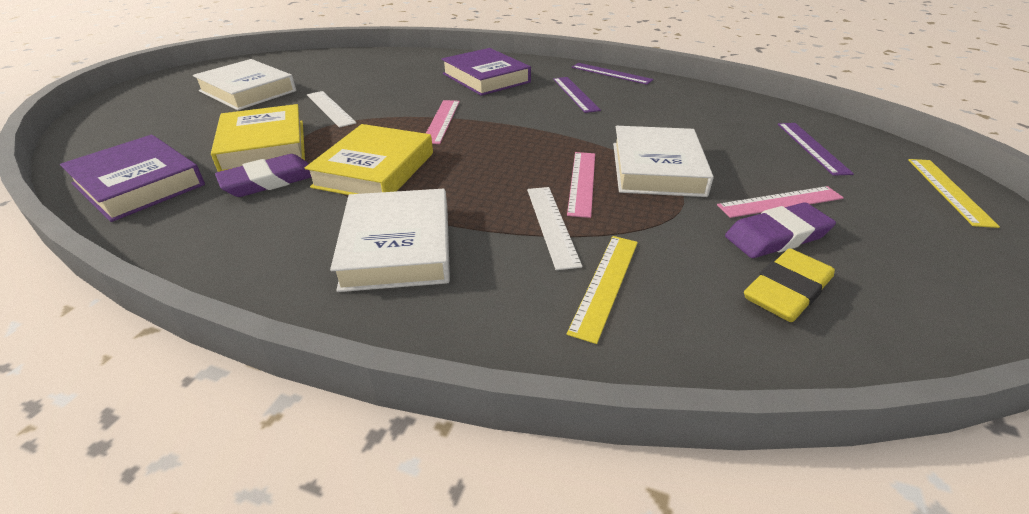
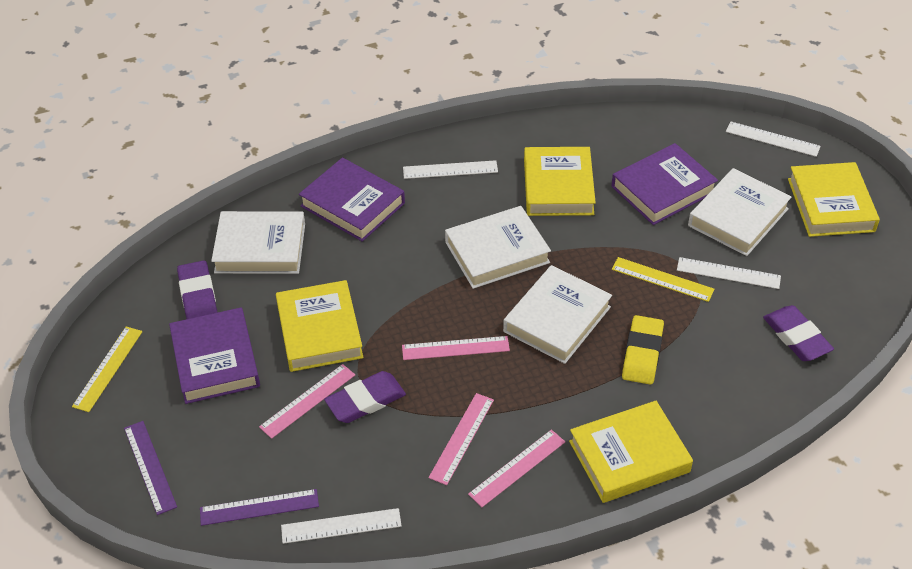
pink ruler: 3 -> 4
purple book: 2 -> 3
purple eraser: 2 -> 3
purple ruler: 3 -> 2
white book: 3 -> 4
white ruler: 2 -> 4
yellow book: 2 -> 4

